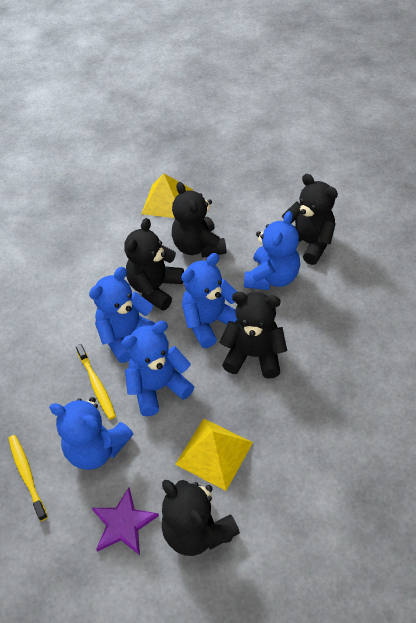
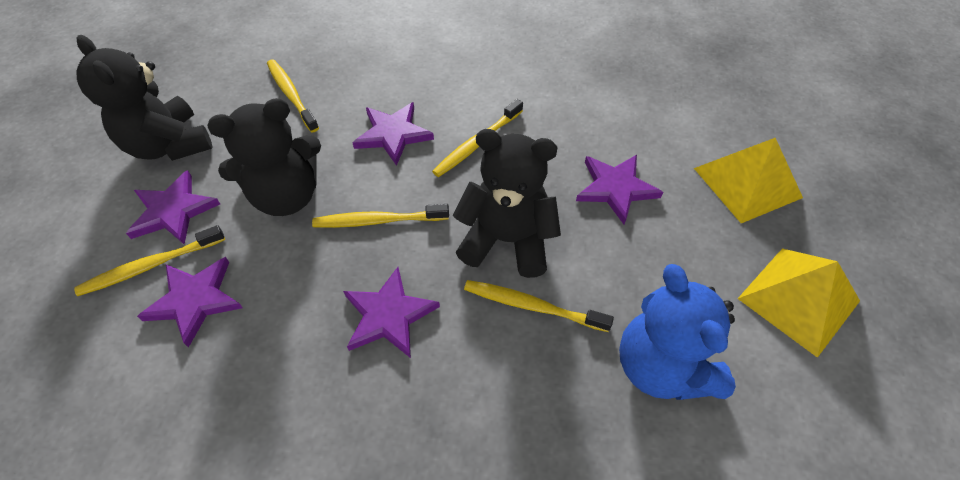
black teddy bear: 5 -> 3
blue teddy bear: 5 -> 1
purple star: 1 -> 5
yellow toothbrush: 2 -> 5

